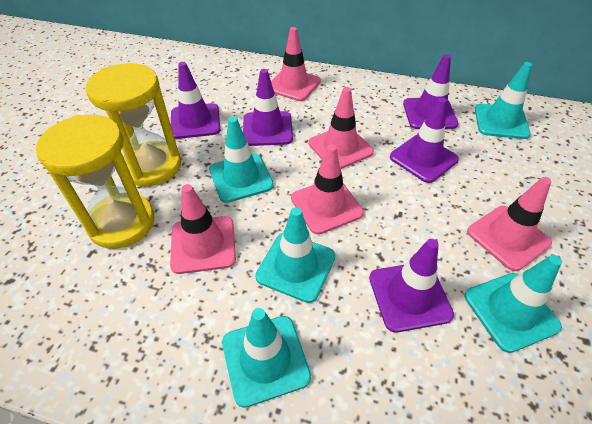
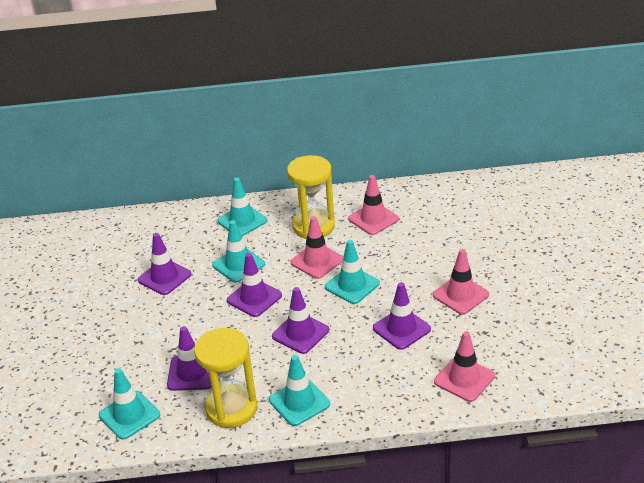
pink traffic cone: 5 -> 4

